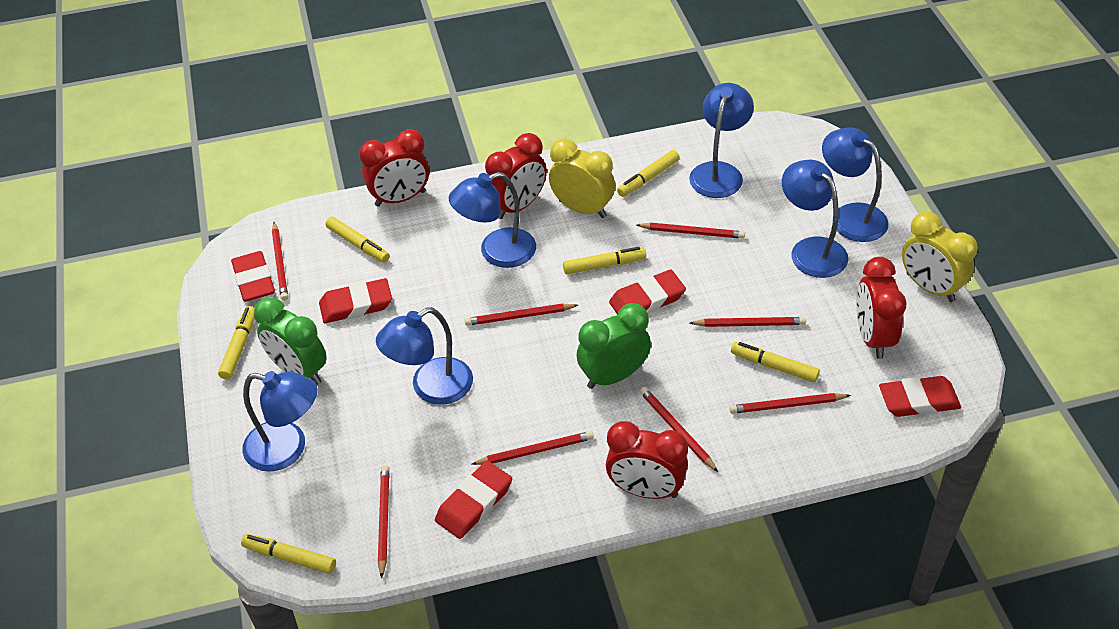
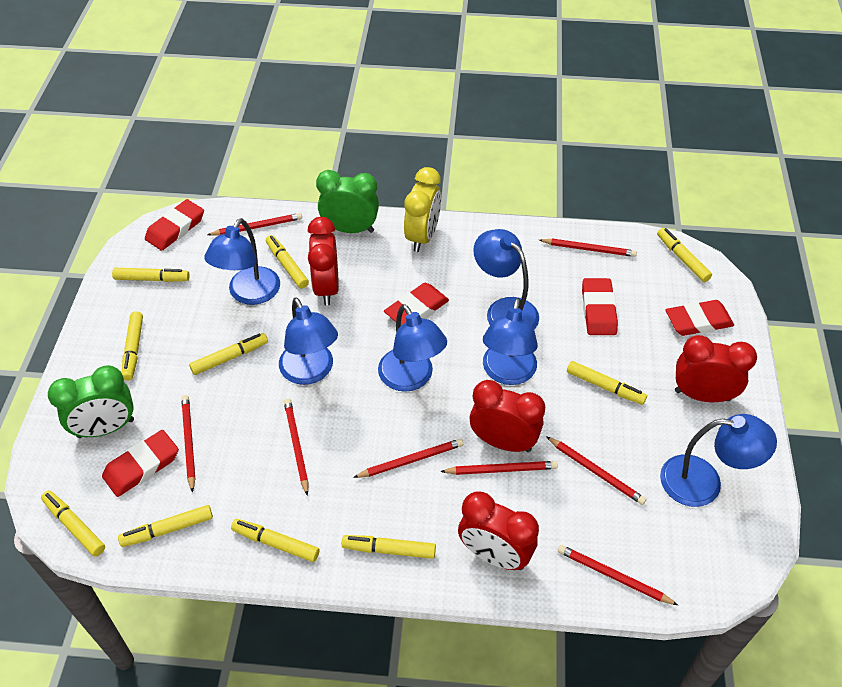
yellow clock: 2 -> 1
yellow marker: 6 -> 10

